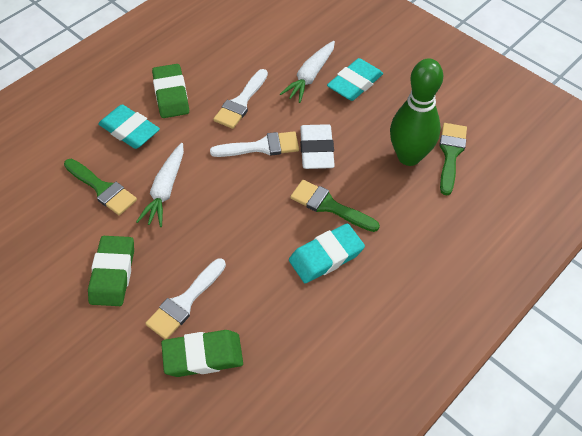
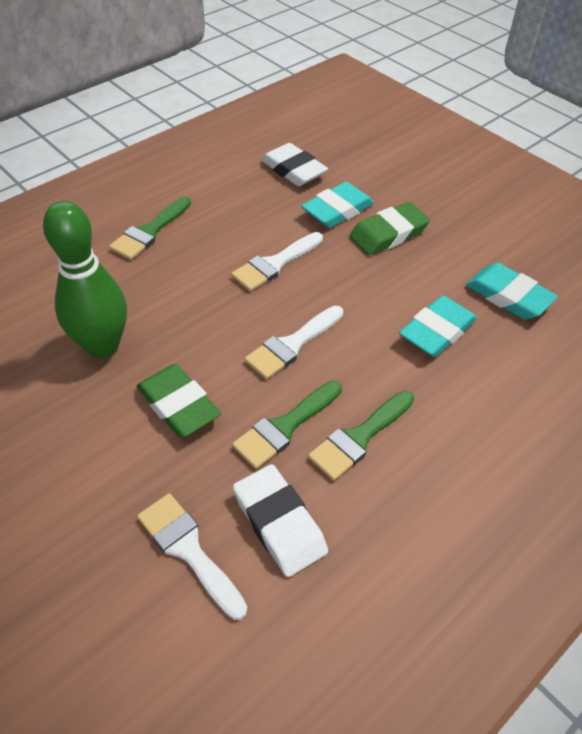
green eraser: 3 -> 2
white carrot: 2 -> 0
white eraser: 1 -> 2

